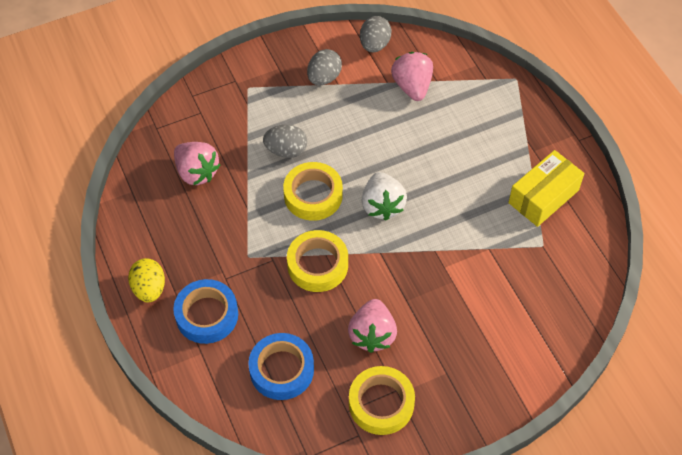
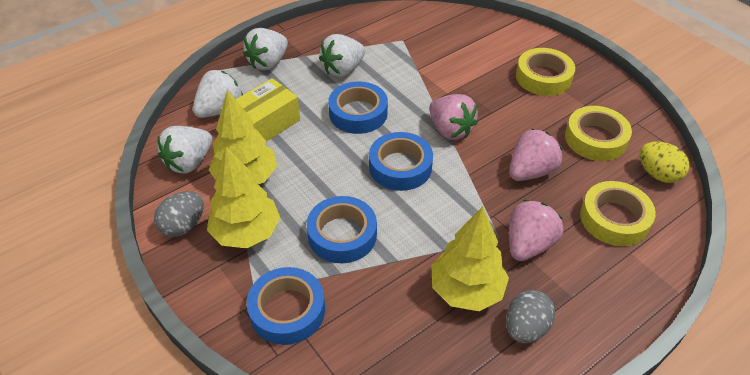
blue tape: 2 -> 4
grey egg: 3 -> 2
white strawberry: 1 -> 4
yellow tree: 0 -> 3

